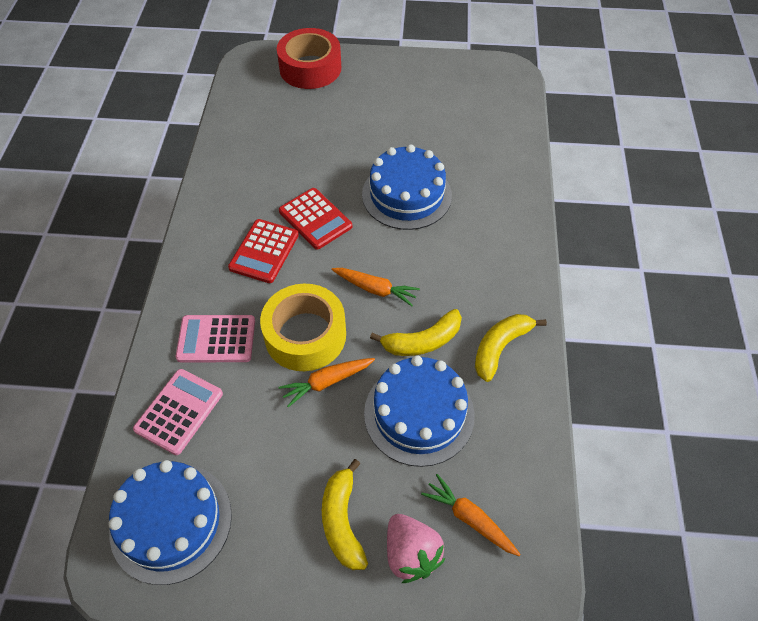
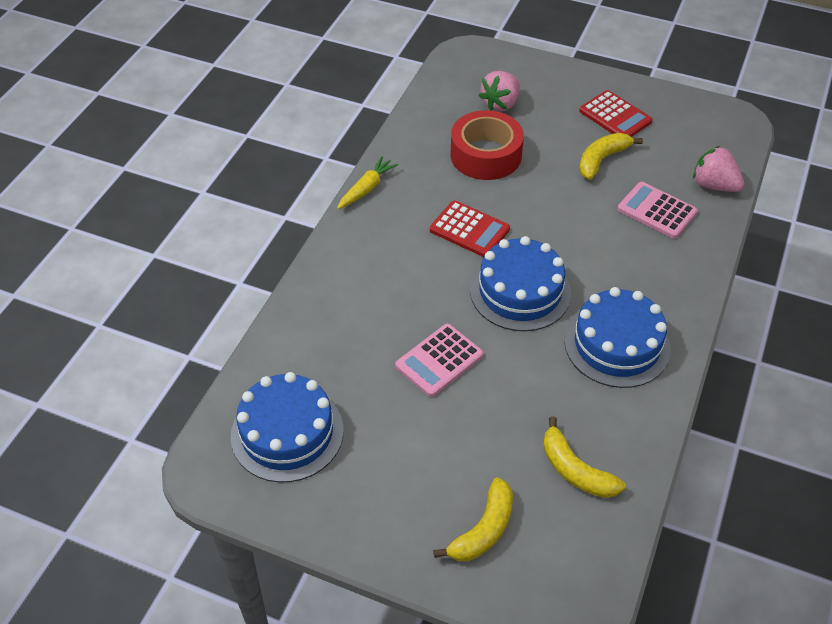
orange carrot: 3 -> 0
pink strawberry: 1 -> 2
yellow carrot: 0 -> 1
yellow tape: 1 -> 0

